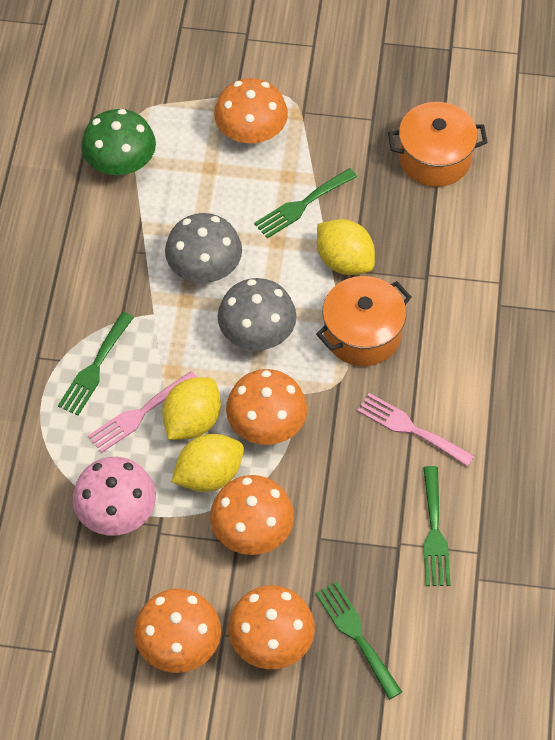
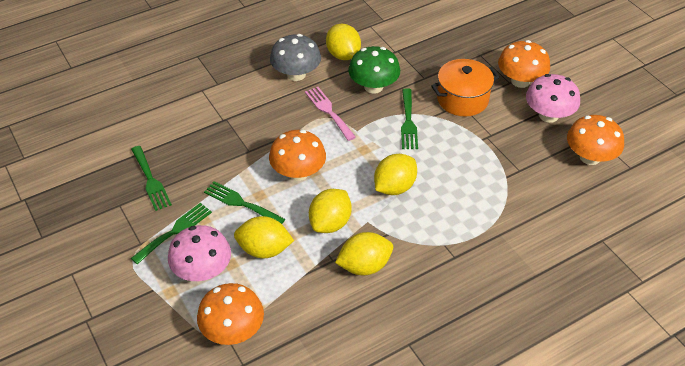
grey mushroom: 2 -> 1
orange mushroom: 5 -> 4
orange pot: 2 -> 1
pink fork: 2 -> 1
pink mushroom: 1 -> 2
yellow lemon: 3 -> 5

